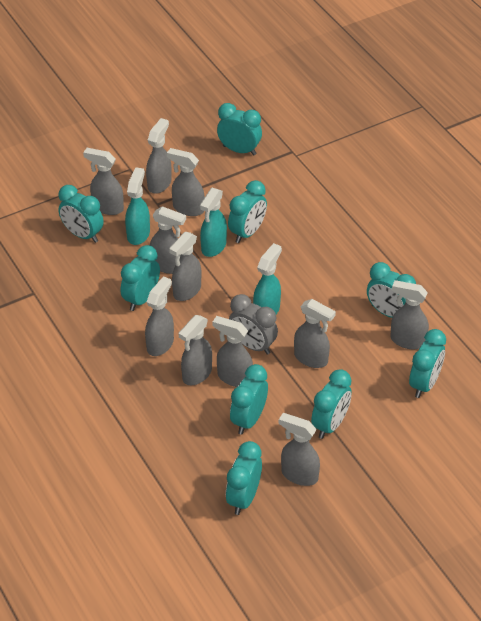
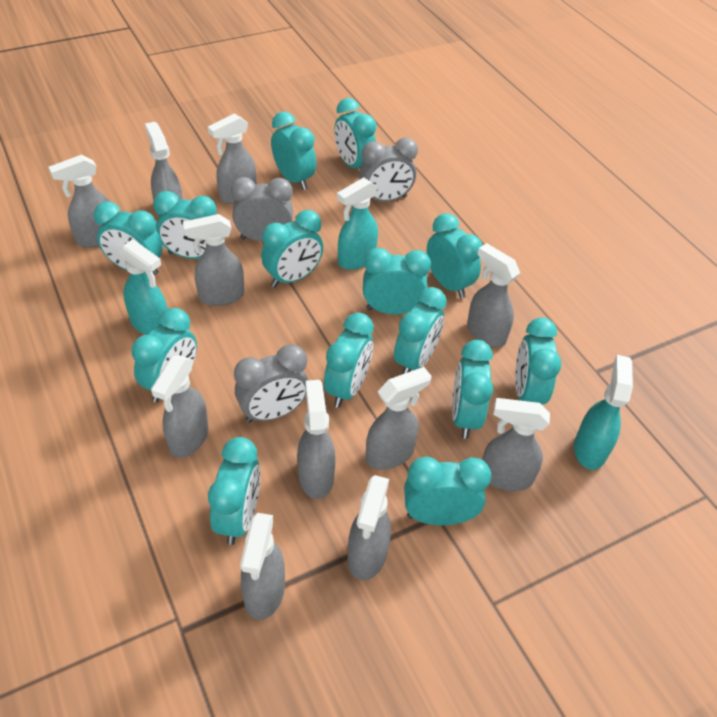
grey clock: 1 -> 3
turquoise clock: 9 -> 14

